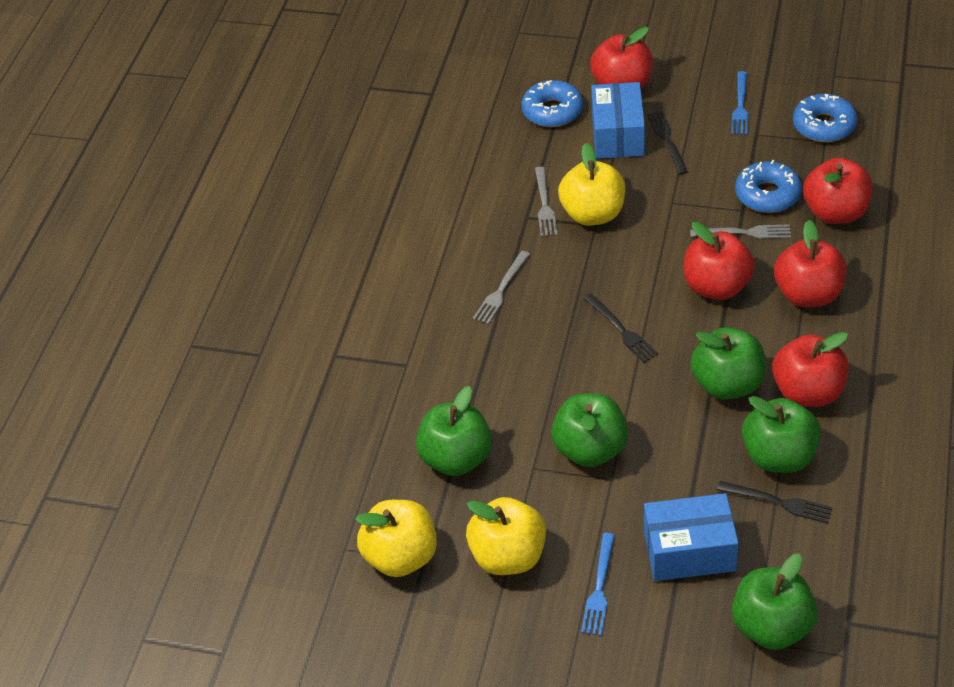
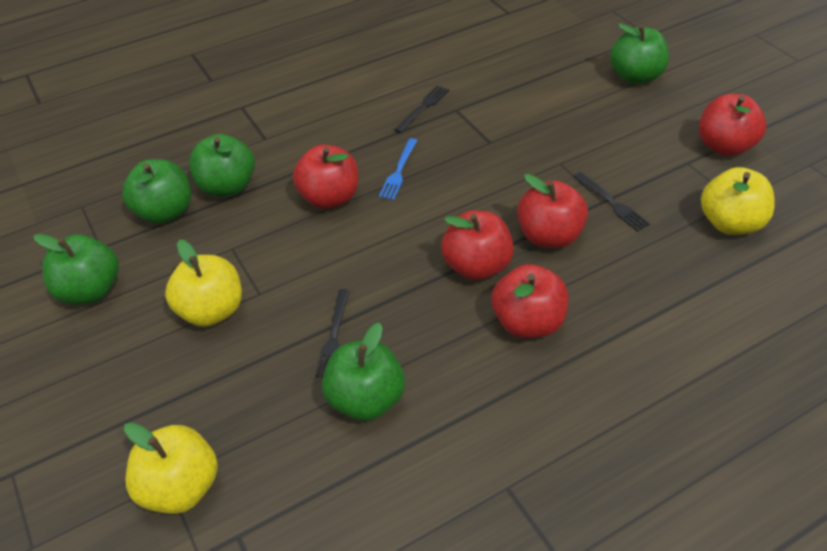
blue box: 2 -> 0
blue donut: 3 -> 0
blue fork: 2 -> 1
grey fork: 3 -> 0

